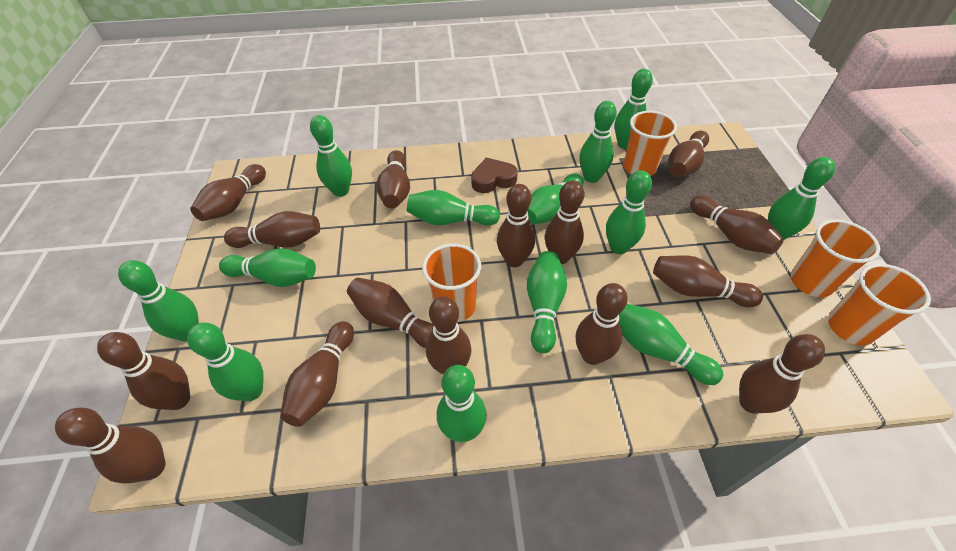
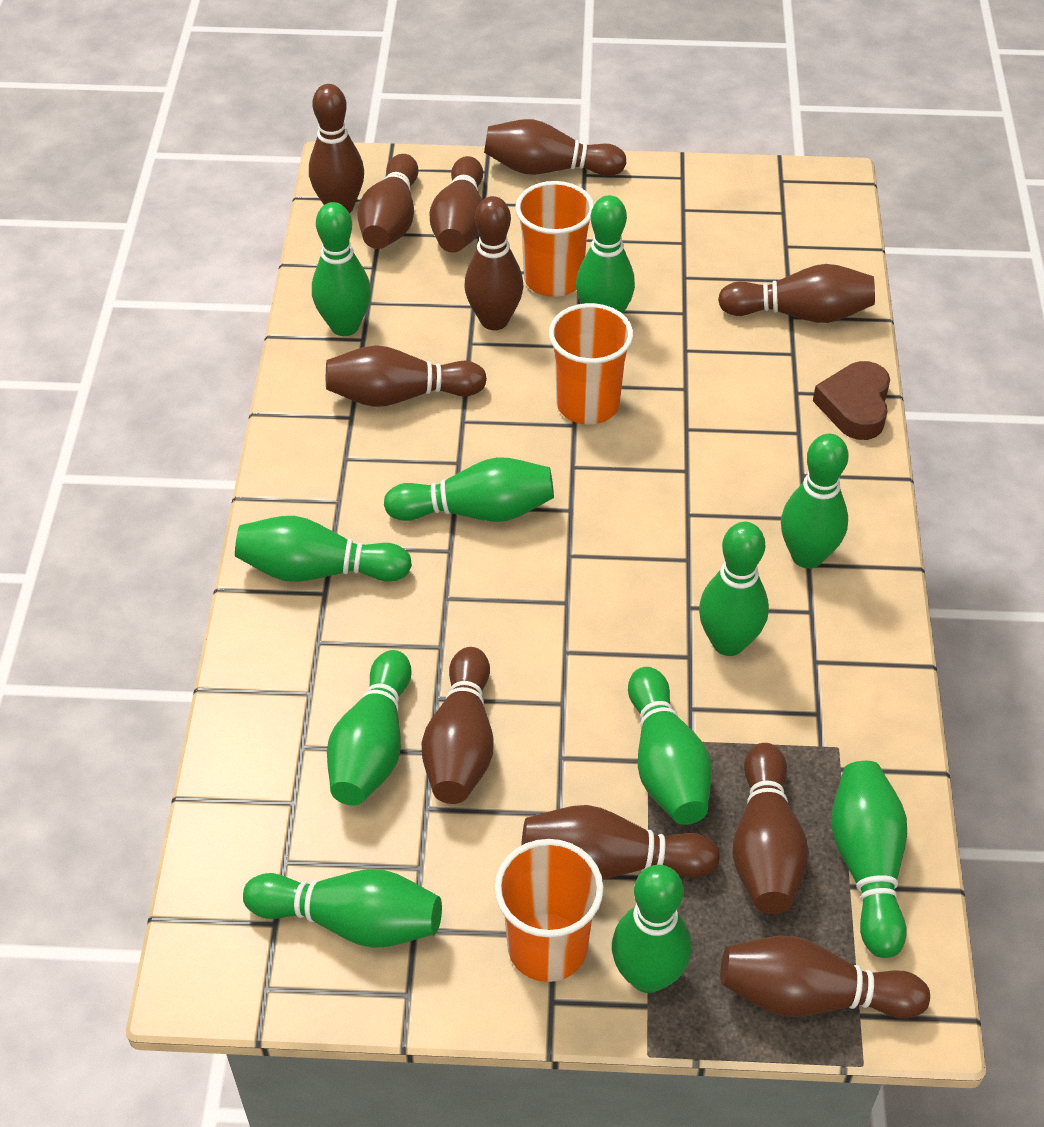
brown bowling pin: 15 -> 11
green bowling pin: 13 -> 11
orange cup: 4 -> 3

